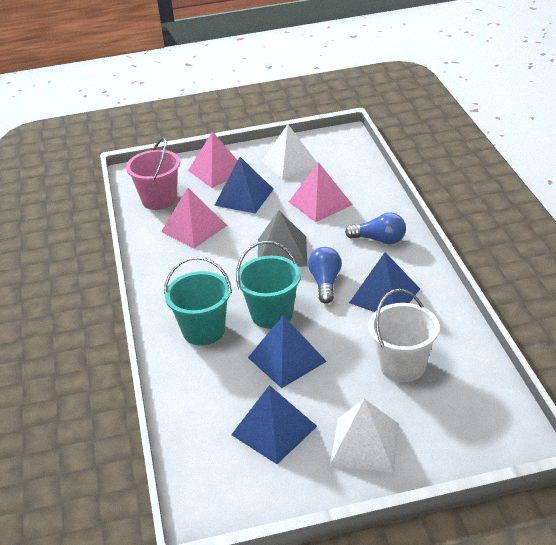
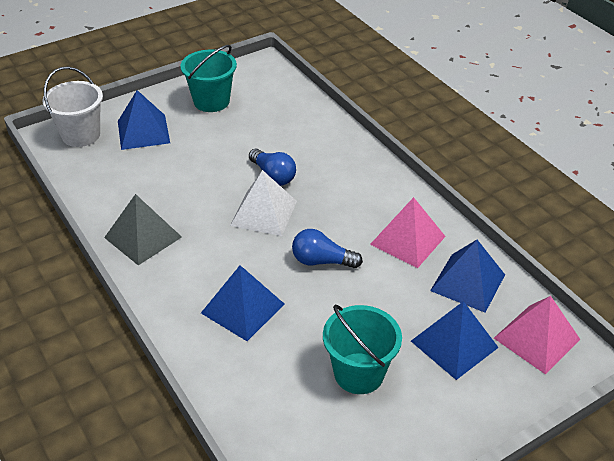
pink bucket: 1 -> 0
pink pyramid: 3 -> 2
white pyramid: 2 -> 1

